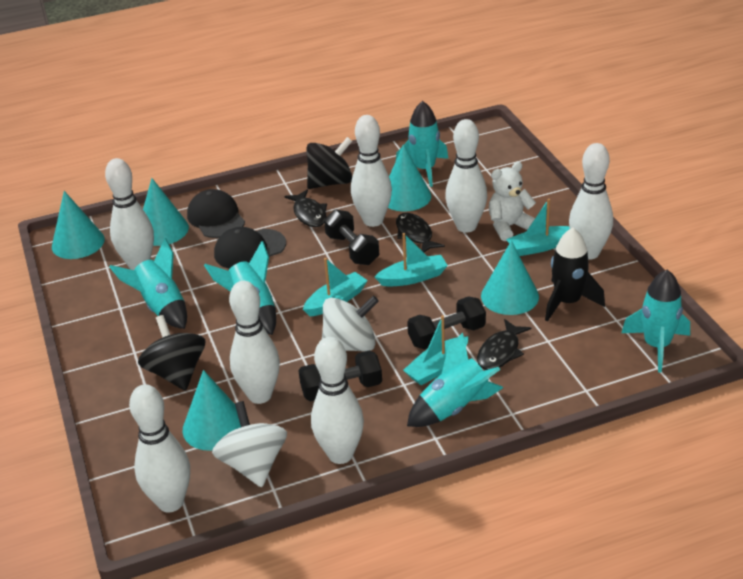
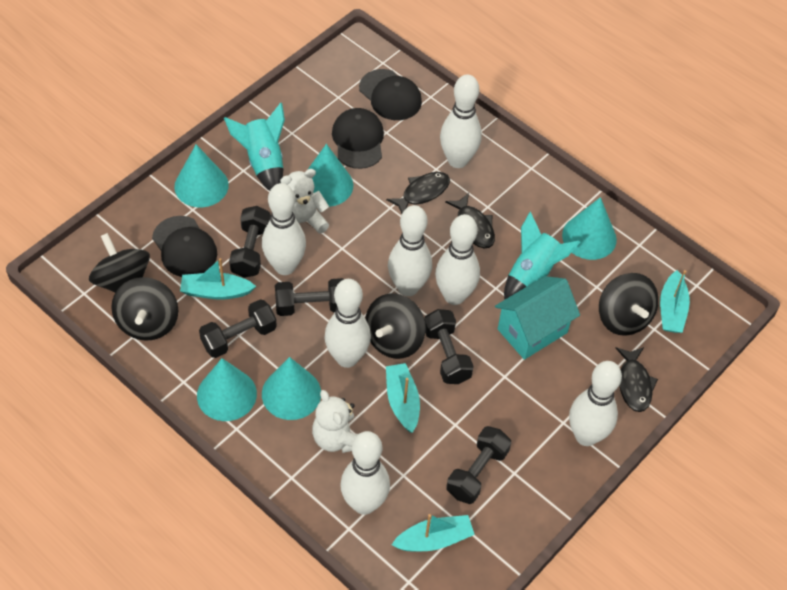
black cap: 2 -> 3
black dumbbell: 3 -> 5
black rocket: 1 -> 0
black spinning top: 2 -> 4
turquoise house: 0 -> 1
turquoise rocket: 5 -> 2
white spinning top: 2 -> 0
white teddy bear: 1 -> 2

